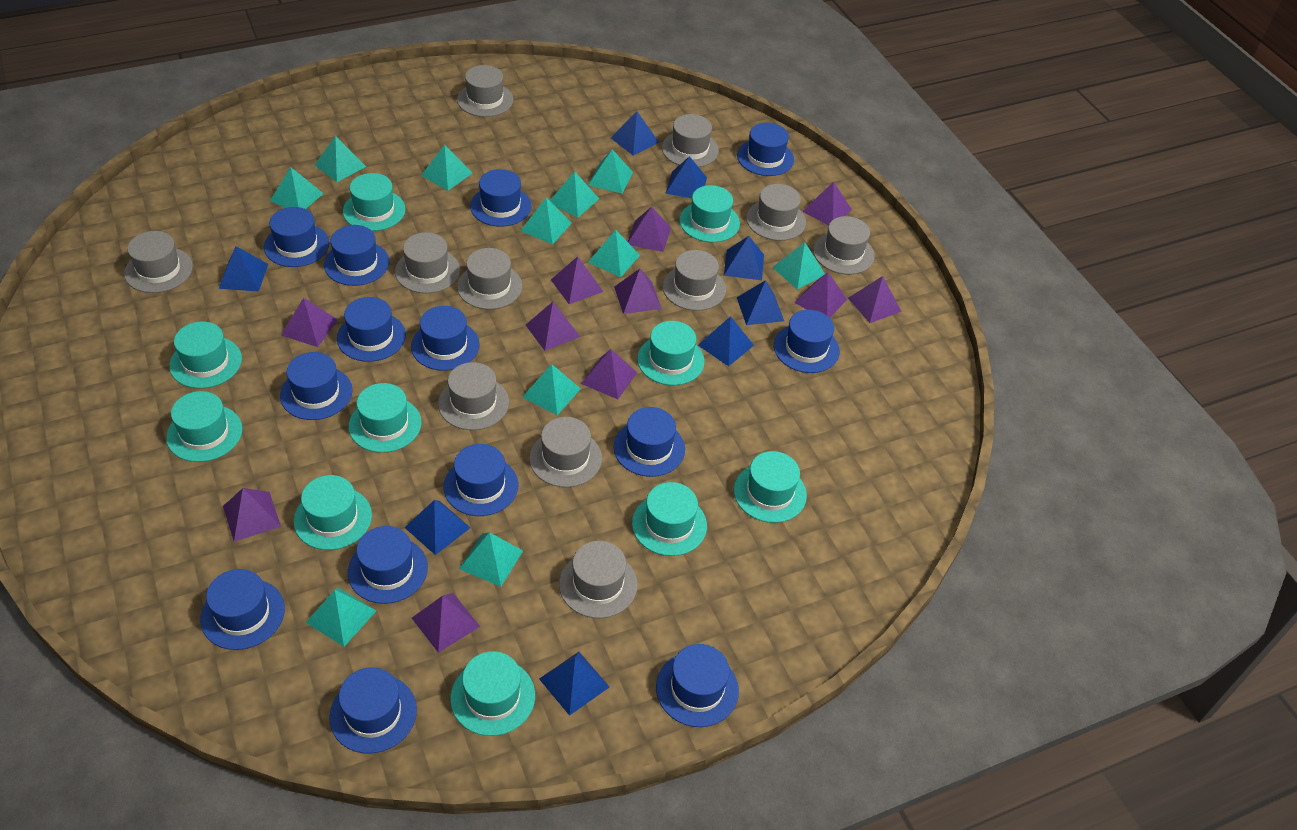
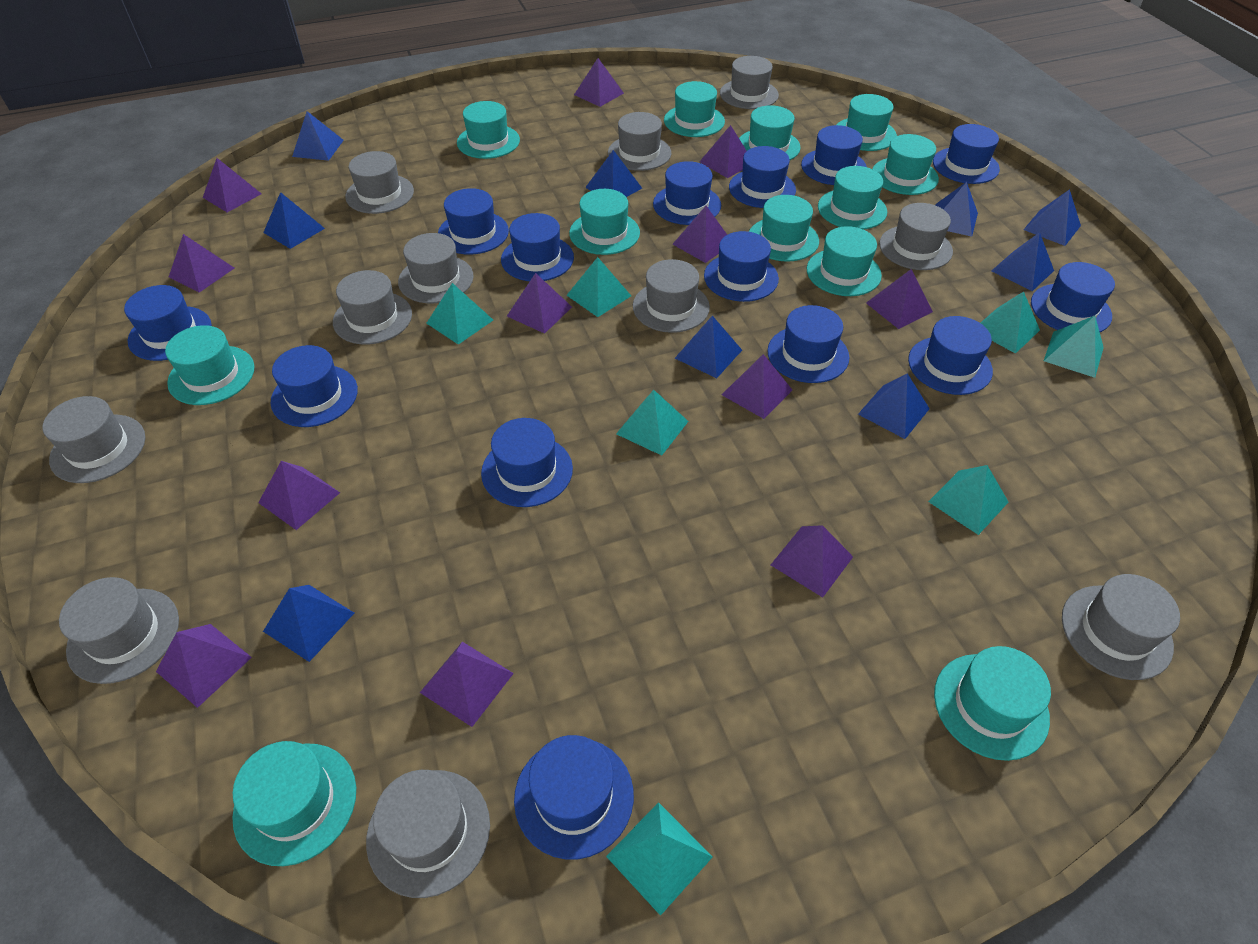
blue pyramid: 8 -> 9
purple pyramid: 11 -> 12
turquoise hat: 10 -> 12
turquoise pyramid: 11 -> 7

